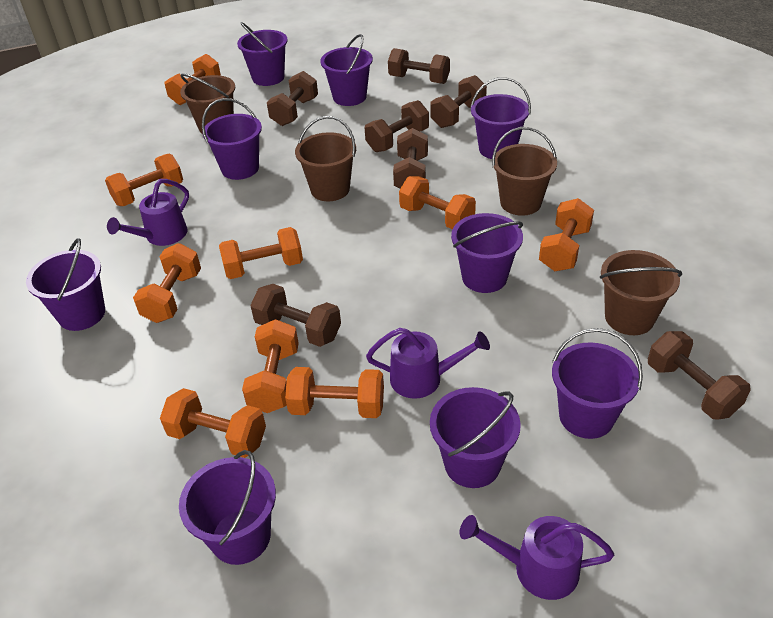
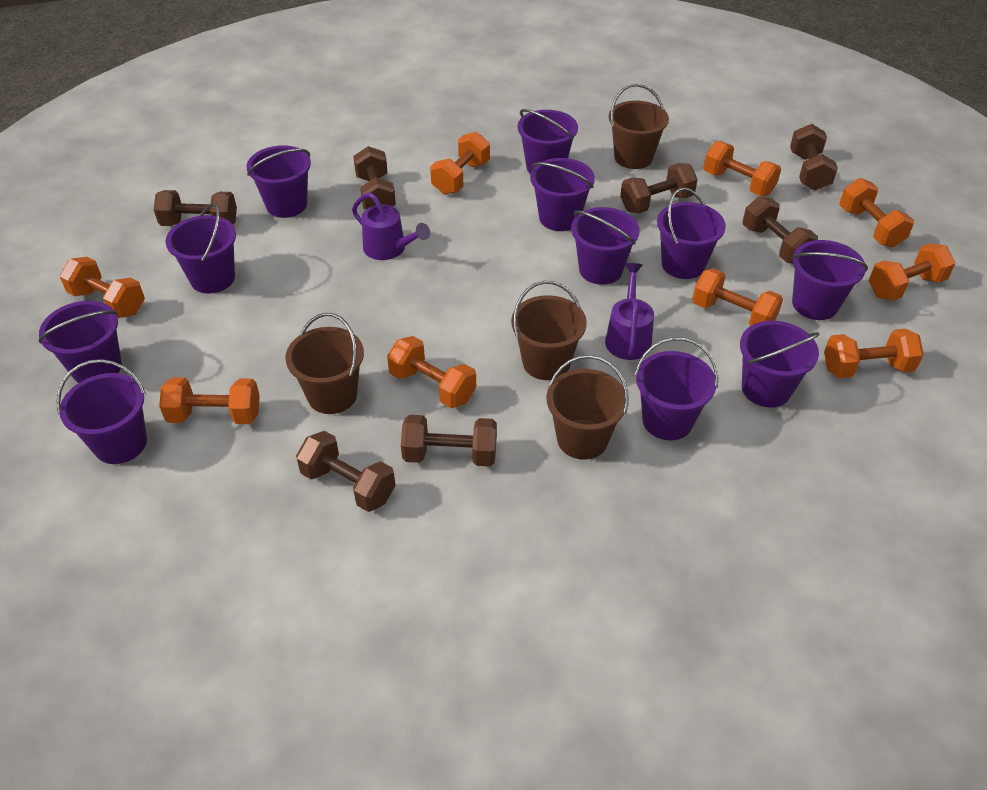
purple bucket: 9 -> 11
purple watering can: 3 -> 2

